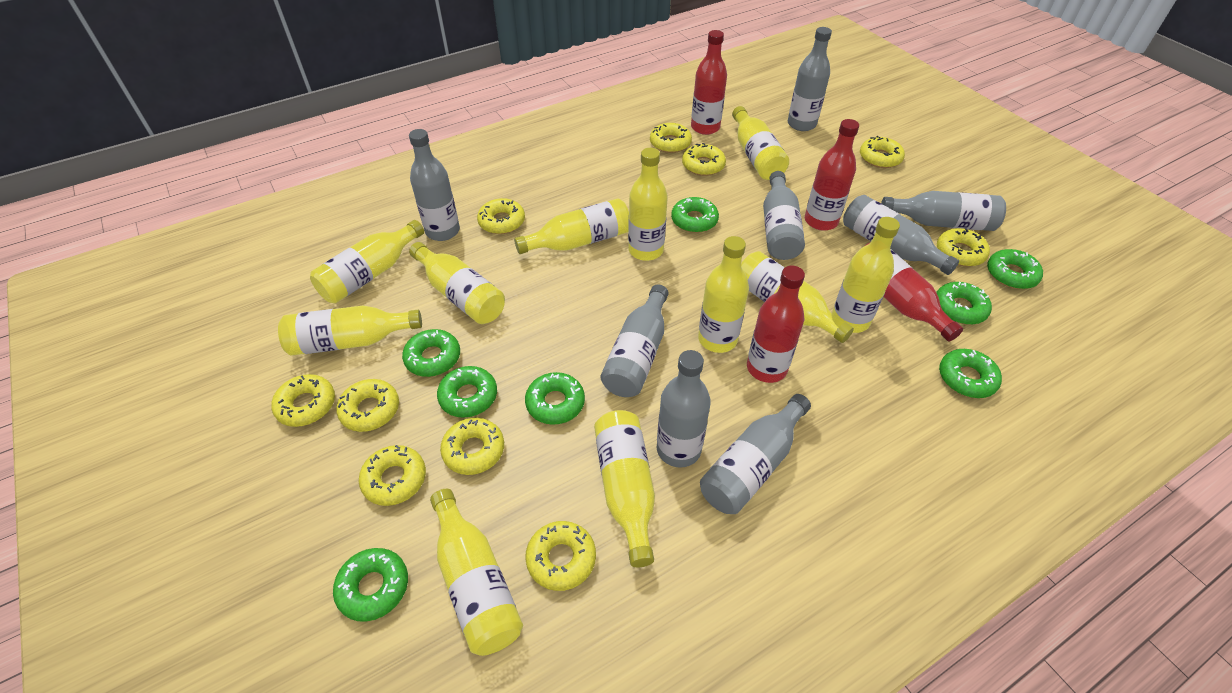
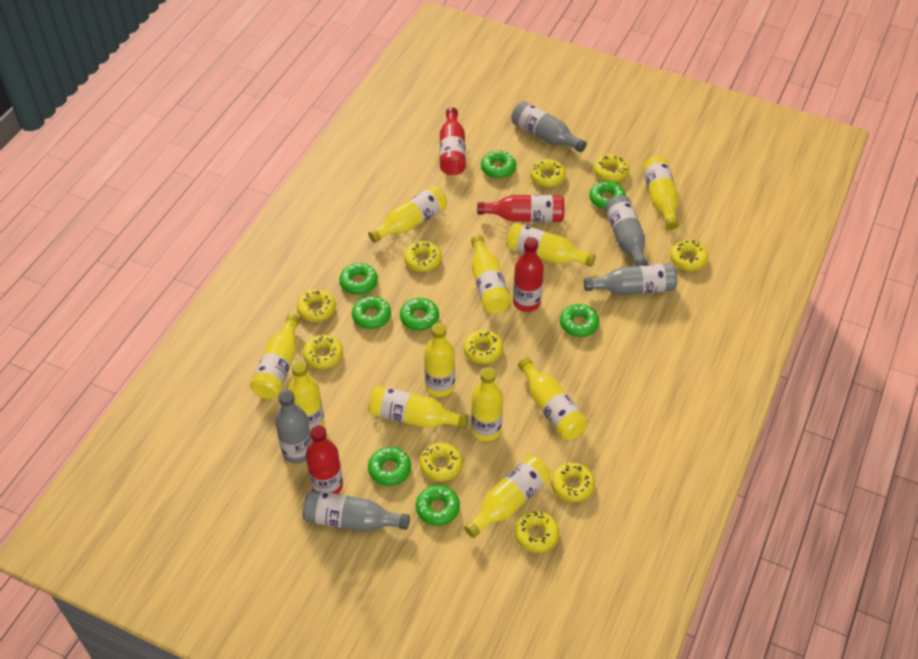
grey bottle: 8 -> 5

